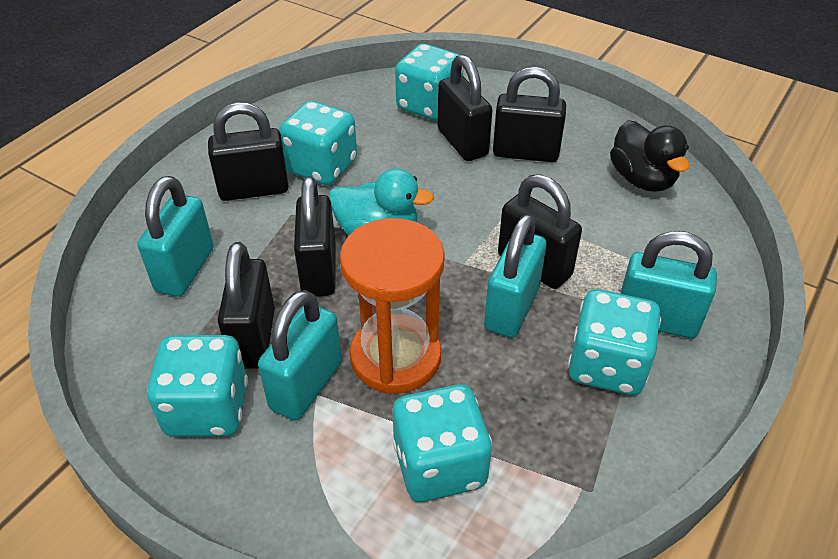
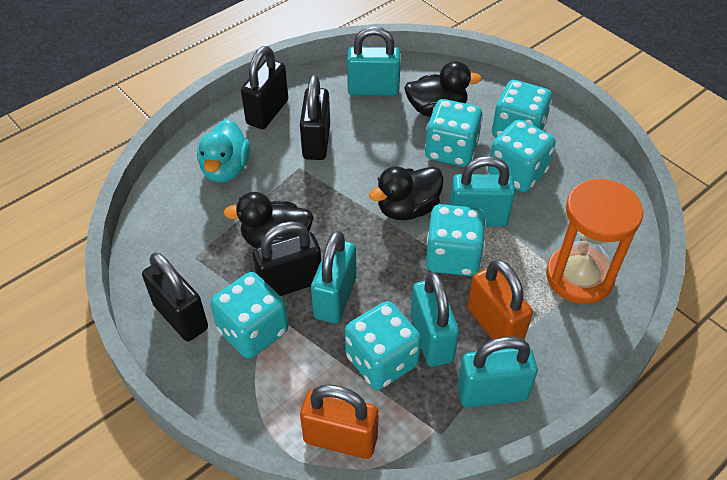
black duck: 1 -> 3
black padlock: 6 -> 4
orange padlock: 0 -> 2
turquoise dice: 5 -> 6
turquoise padlock: 4 -> 5

